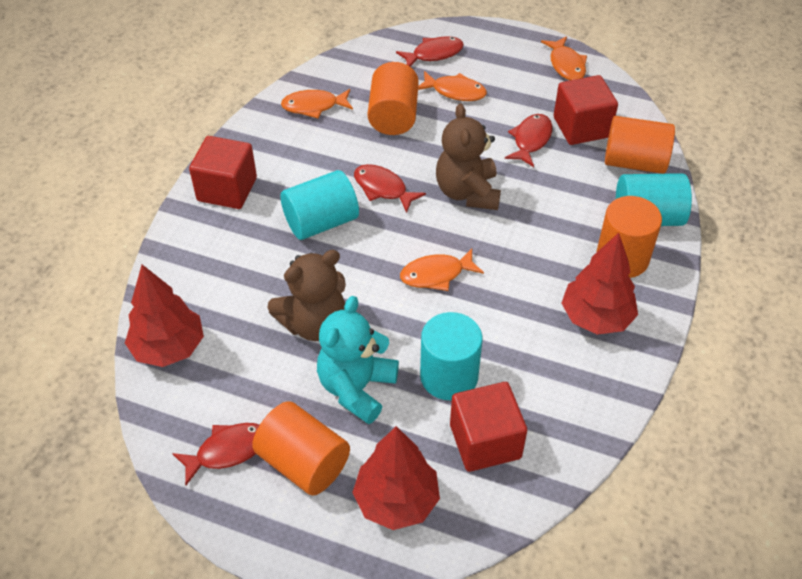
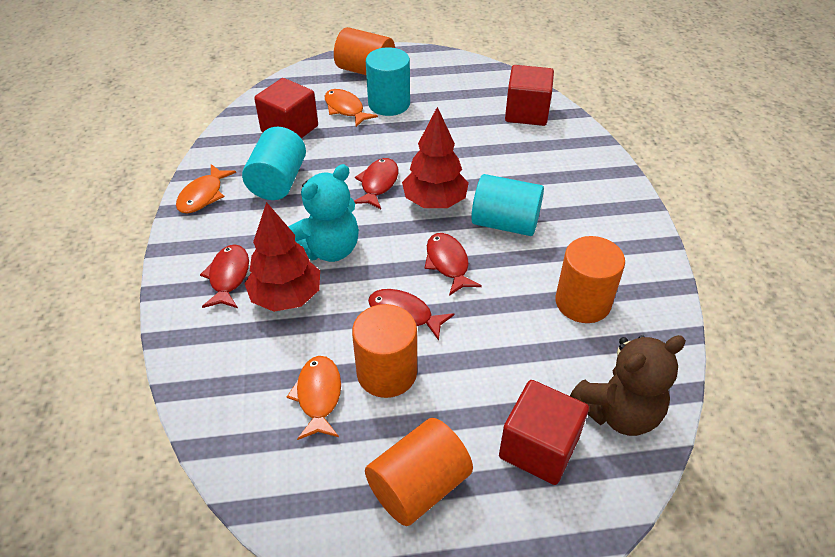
brown teddy bear: 2 -> 1
orange fish: 4 -> 3
red tree: 3 -> 2

